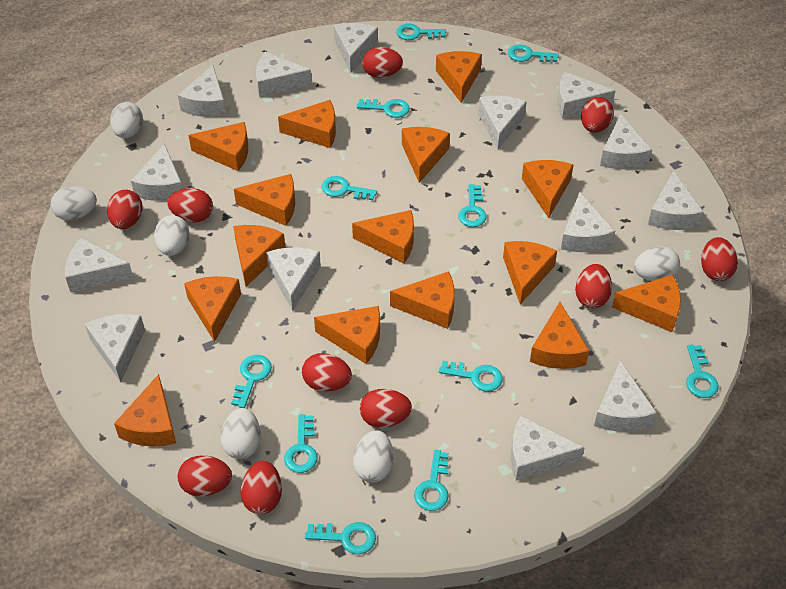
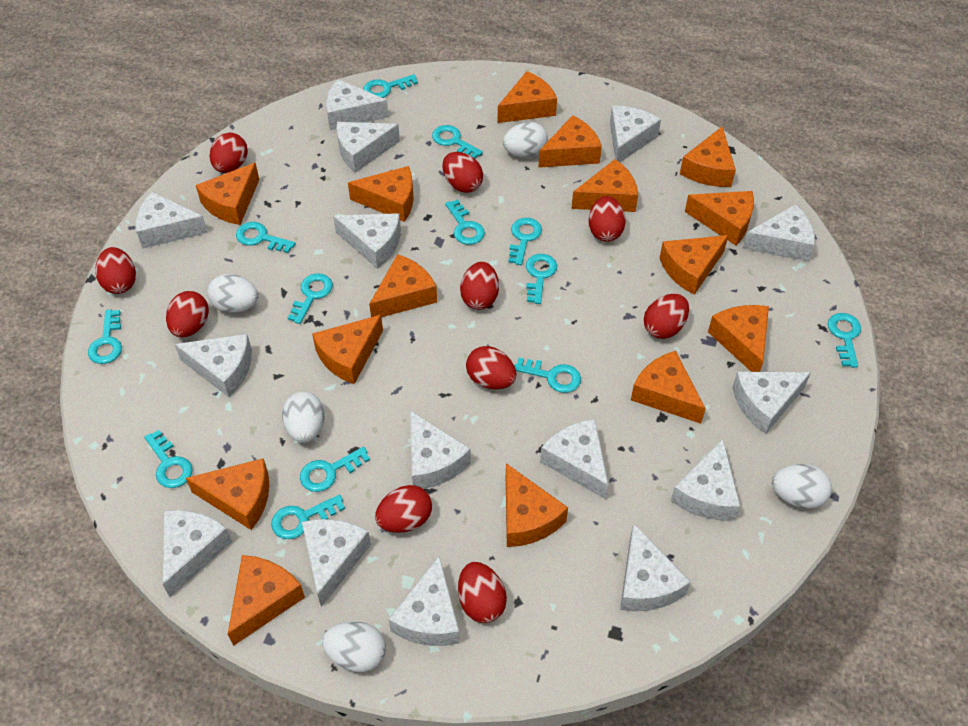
turquoise key: 11 -> 13
white cheese: 14 -> 15
white egg: 6 -> 5

